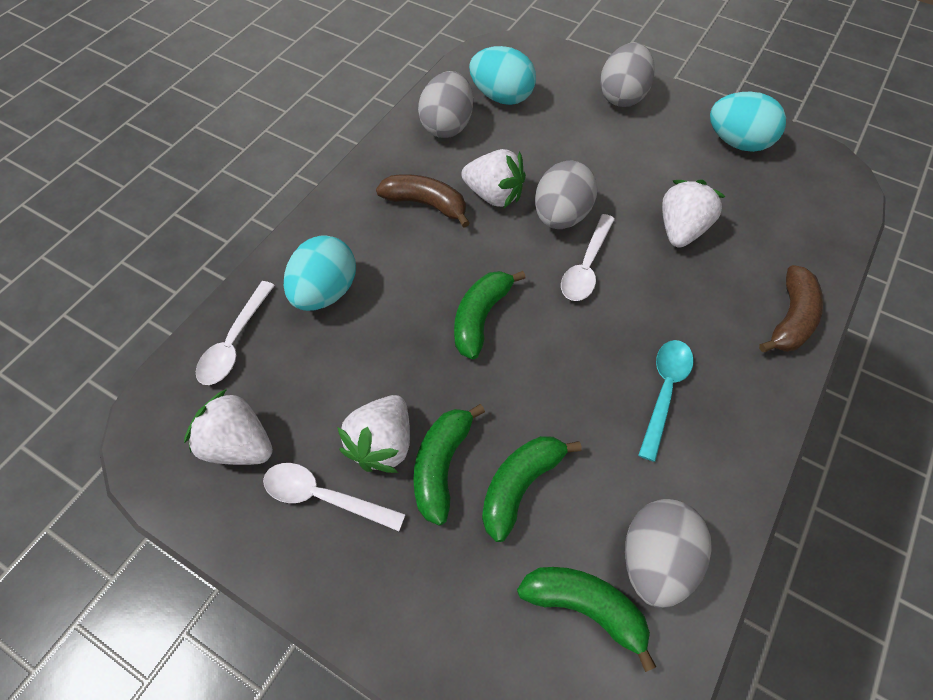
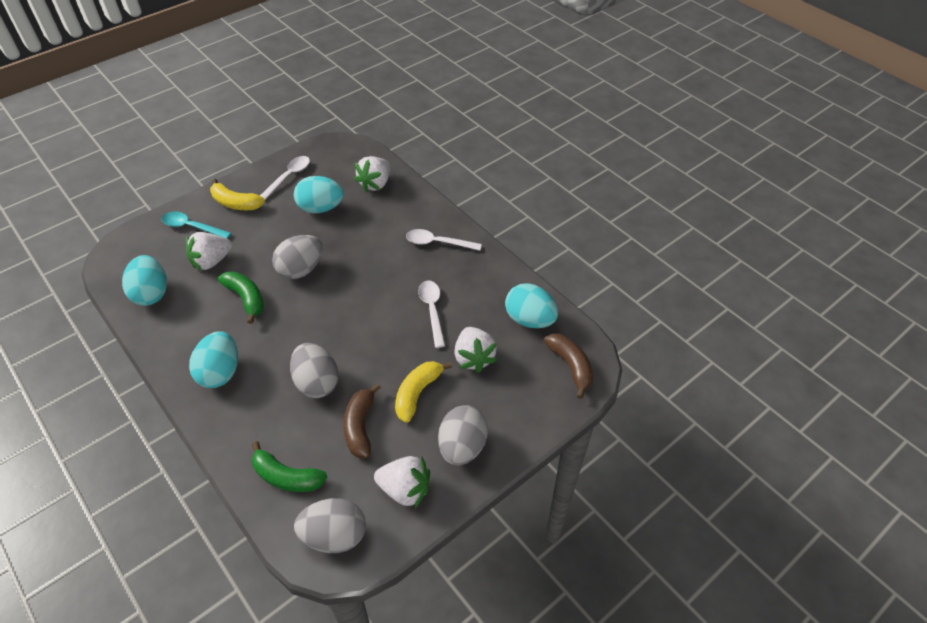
green banana: 4 -> 2
turquoise egg: 3 -> 4
yellow banana: 0 -> 2

